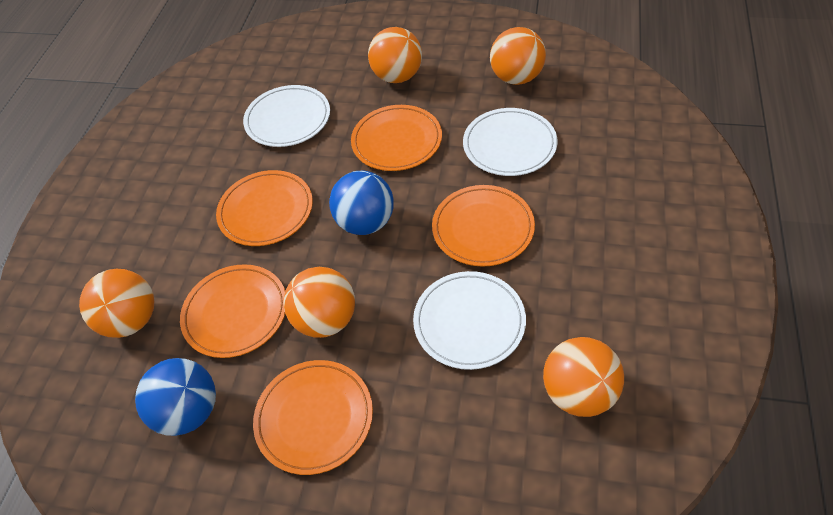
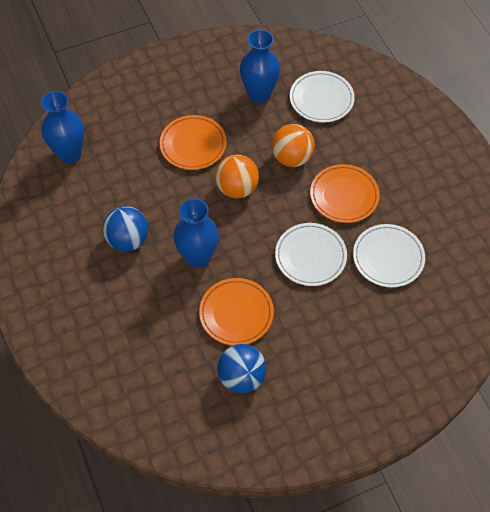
blue vase: 0 -> 3
orange ball: 5 -> 2
orange plate: 5 -> 3

